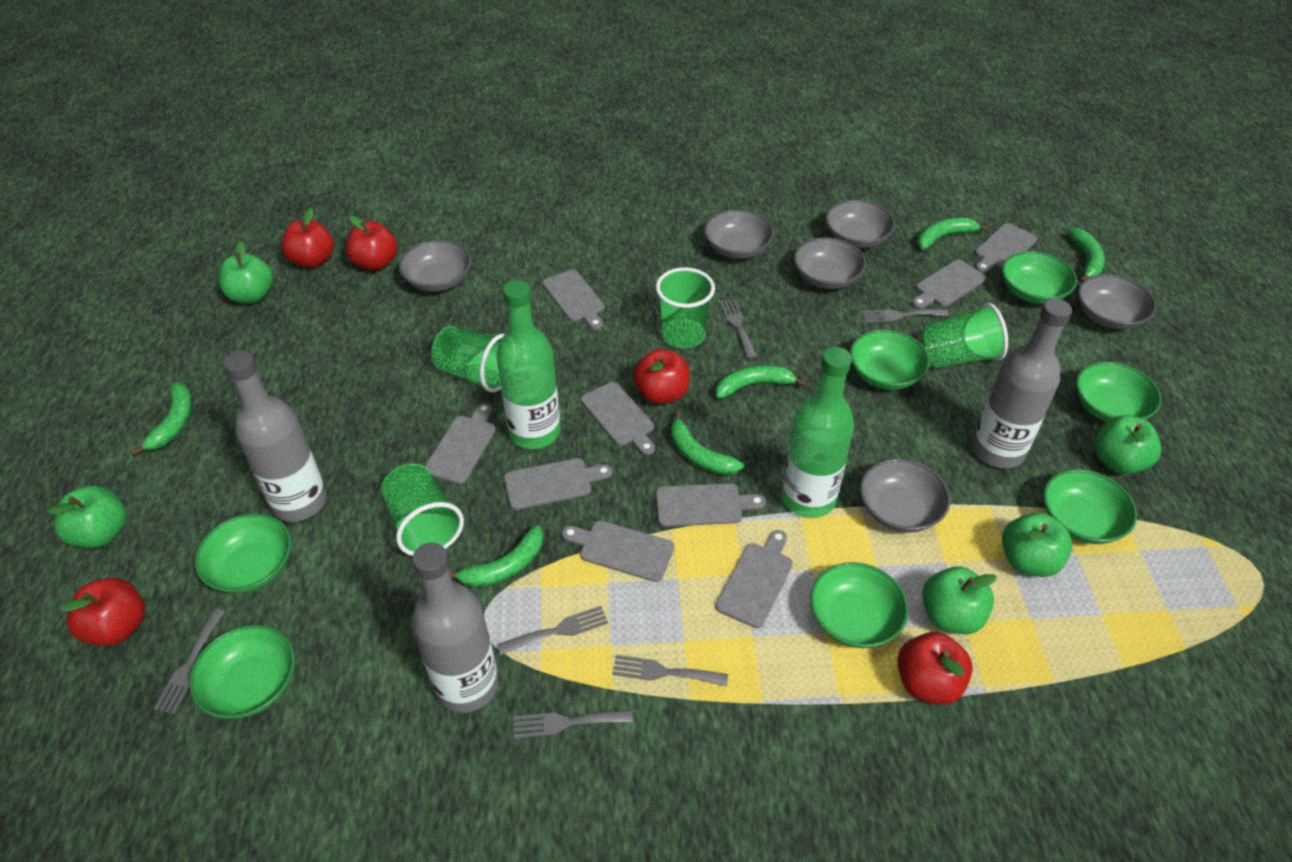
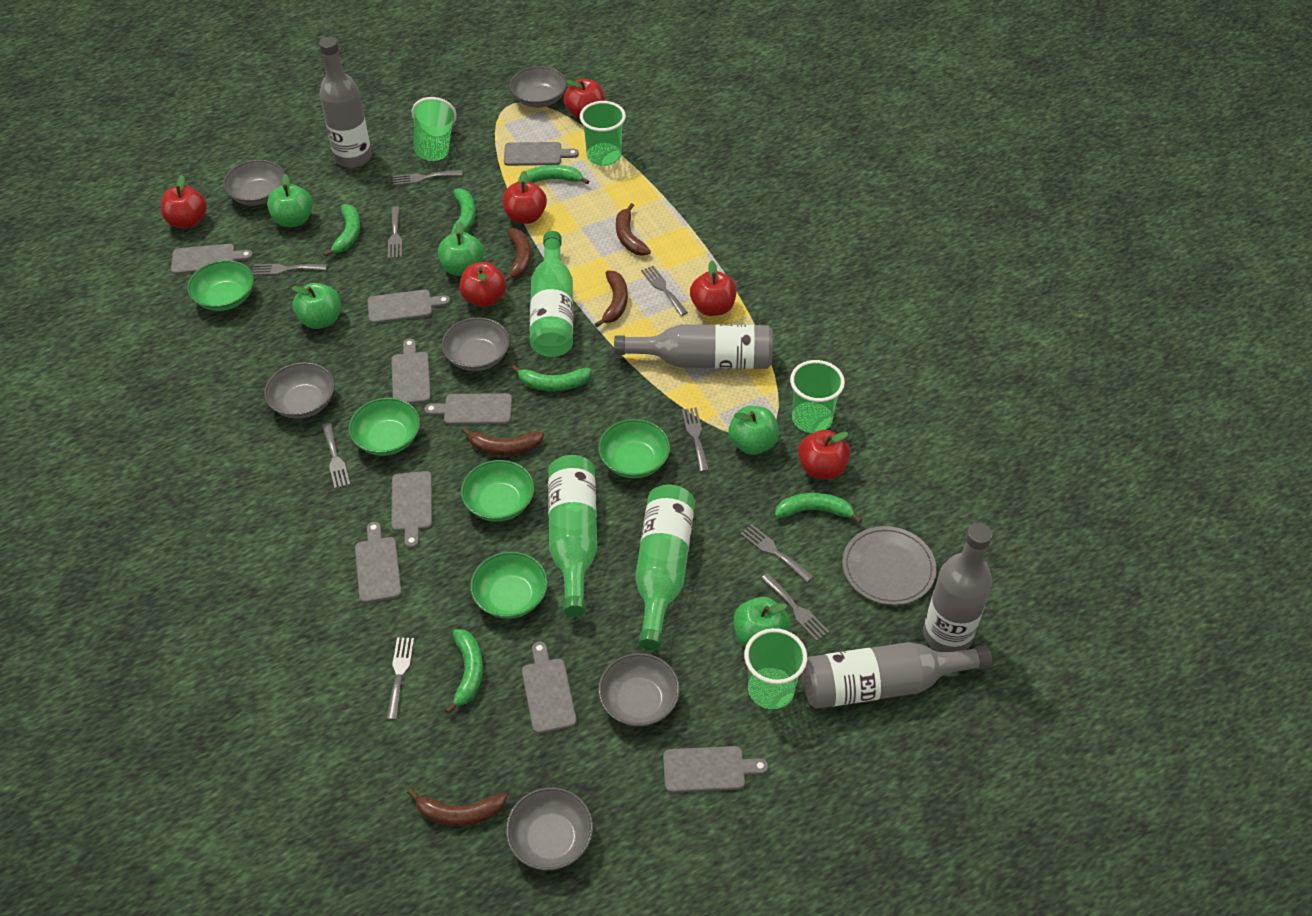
brown banana: 0 -> 5
green bottle: 2 -> 3
green bowl: 7 -> 5
grey bottle: 3 -> 4
grey fork: 6 -> 9
grey plate: 0 -> 1
red apple: 5 -> 6

